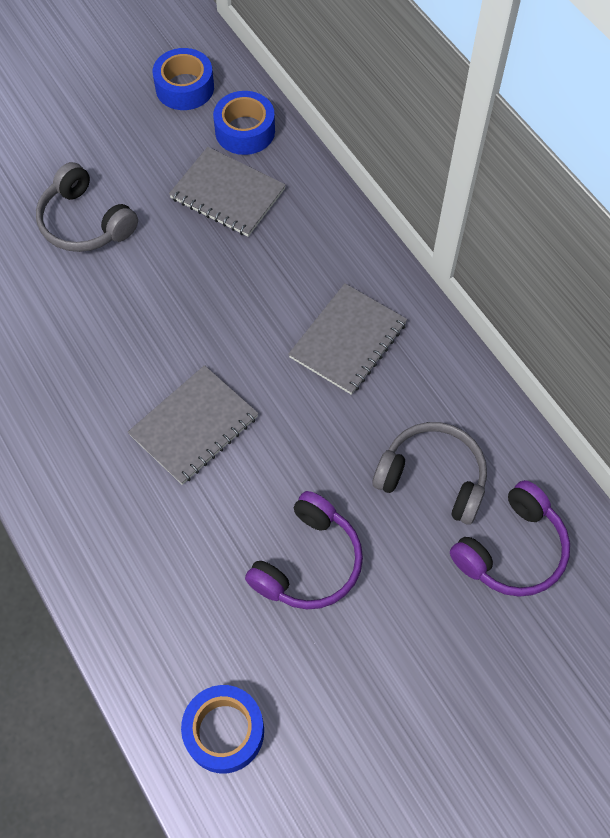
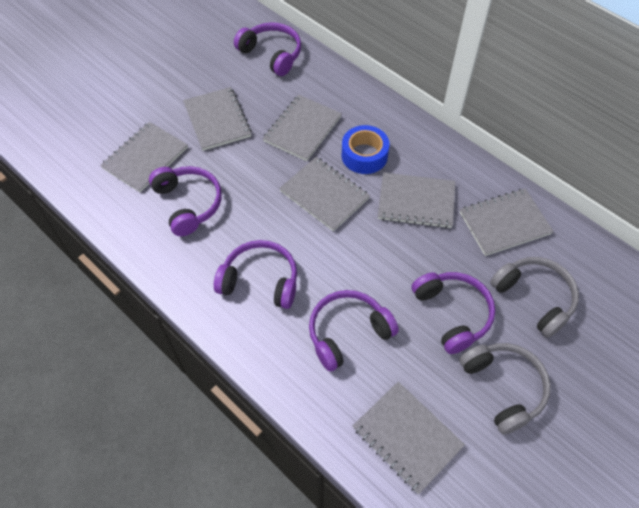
blue tape: 3 -> 1
grey notebook: 3 -> 7
purple headphones: 2 -> 5

